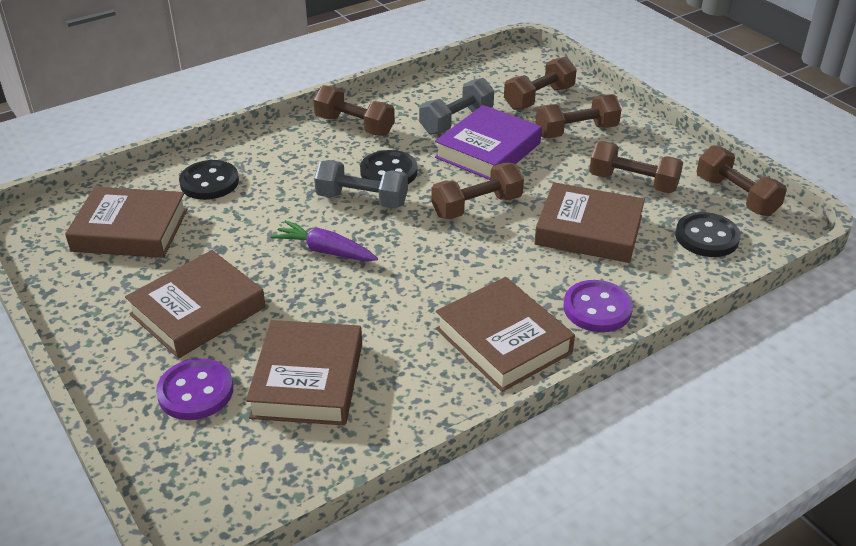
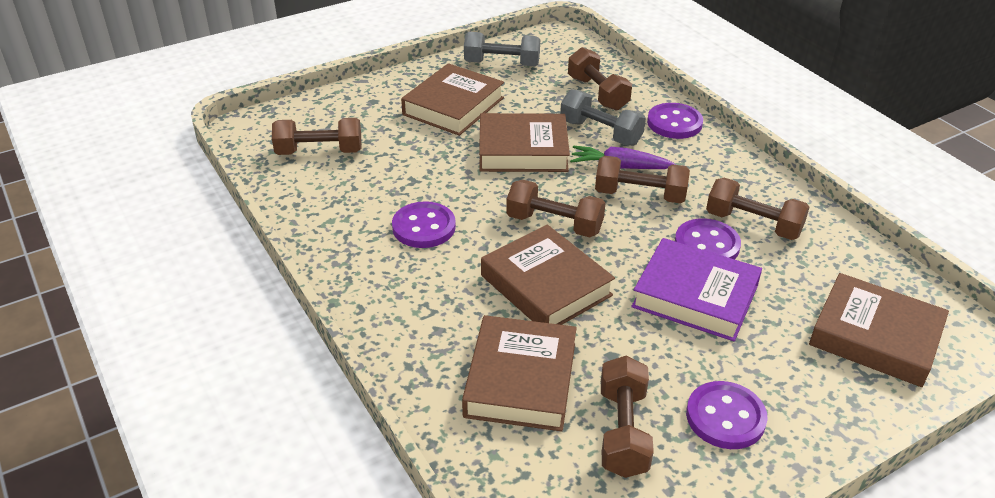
black button: 3 -> 0
purple button: 2 -> 4

